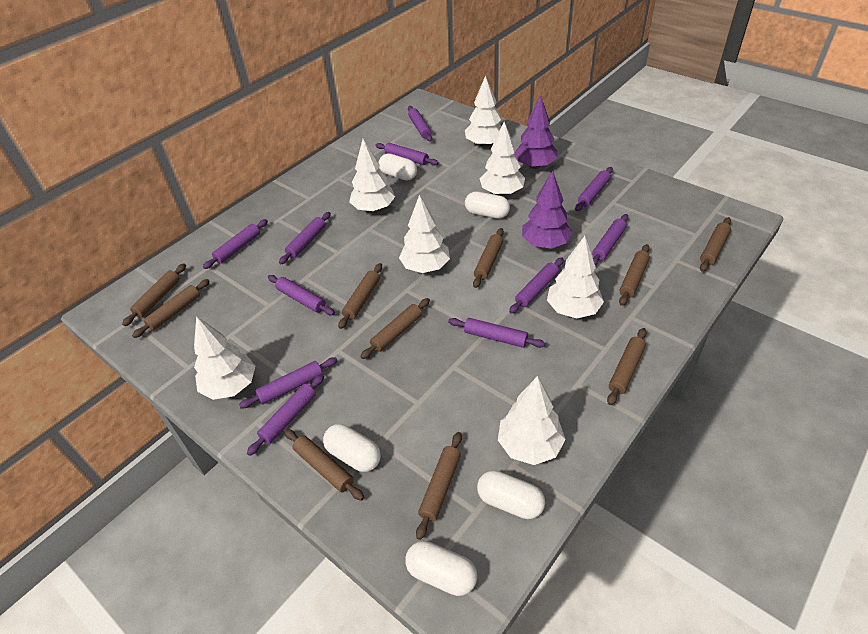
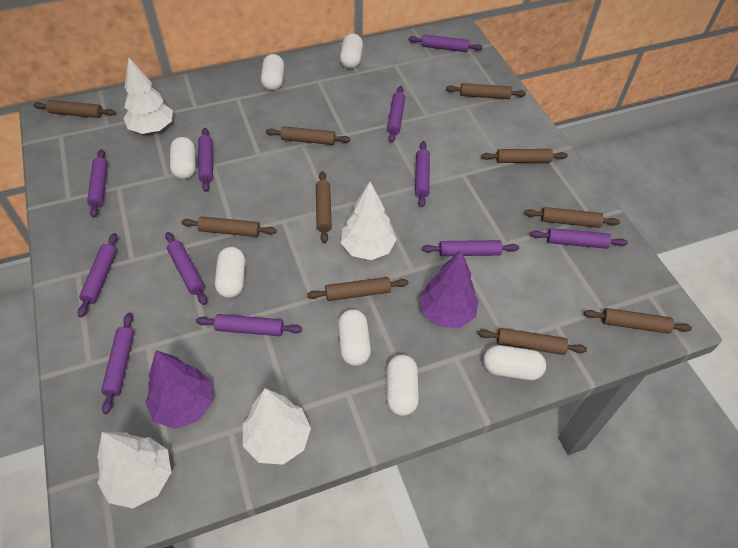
white capsule: 5 -> 7
white tree: 7 -> 4

